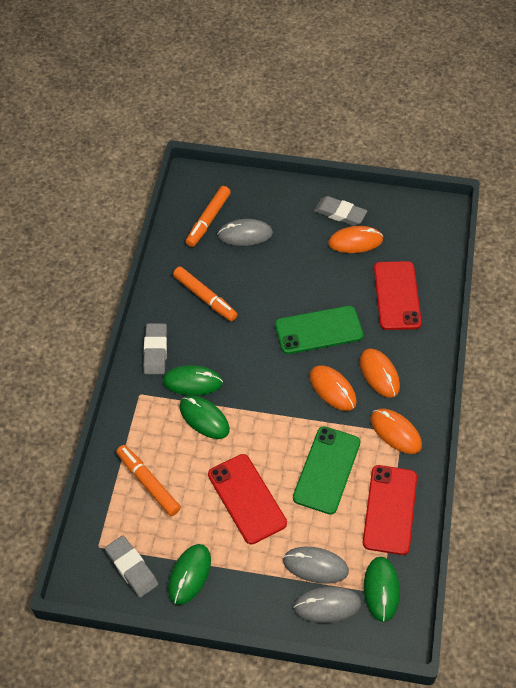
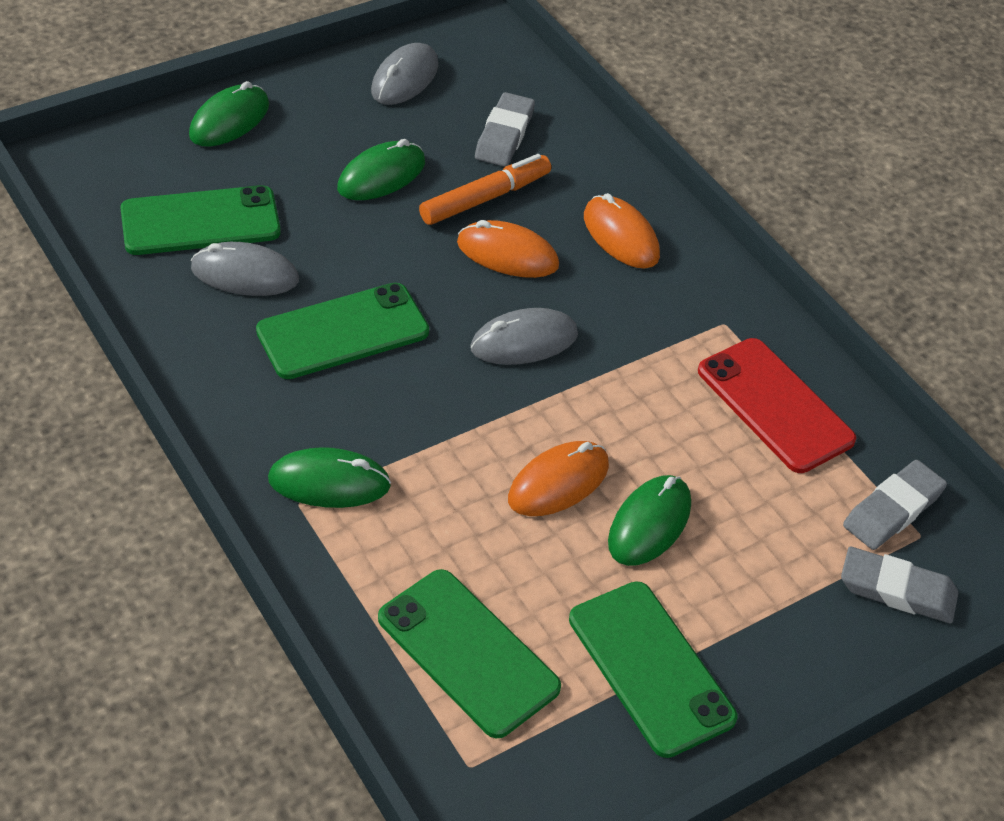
green phone: 2 -> 4
orange marker: 3 -> 1
orange mouse: 4 -> 3
red phone: 3 -> 1

